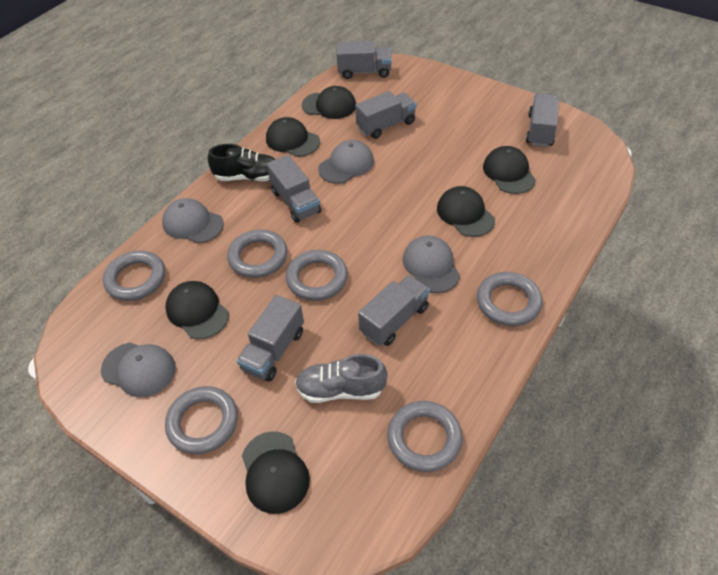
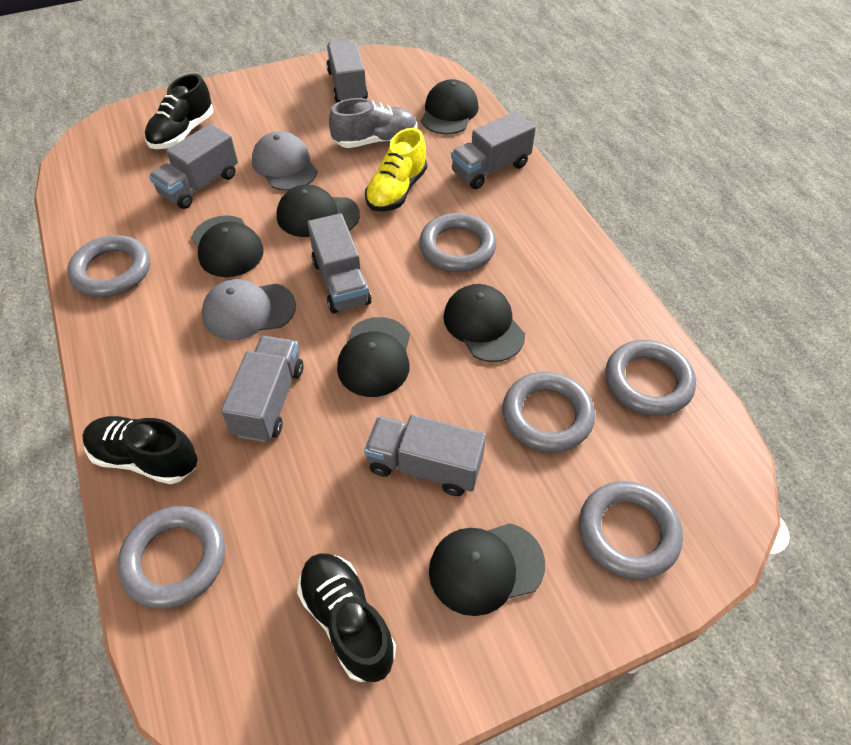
black shoe: 1 -> 3
grey cap: 4 -> 2
yellow shoe: 0 -> 1

